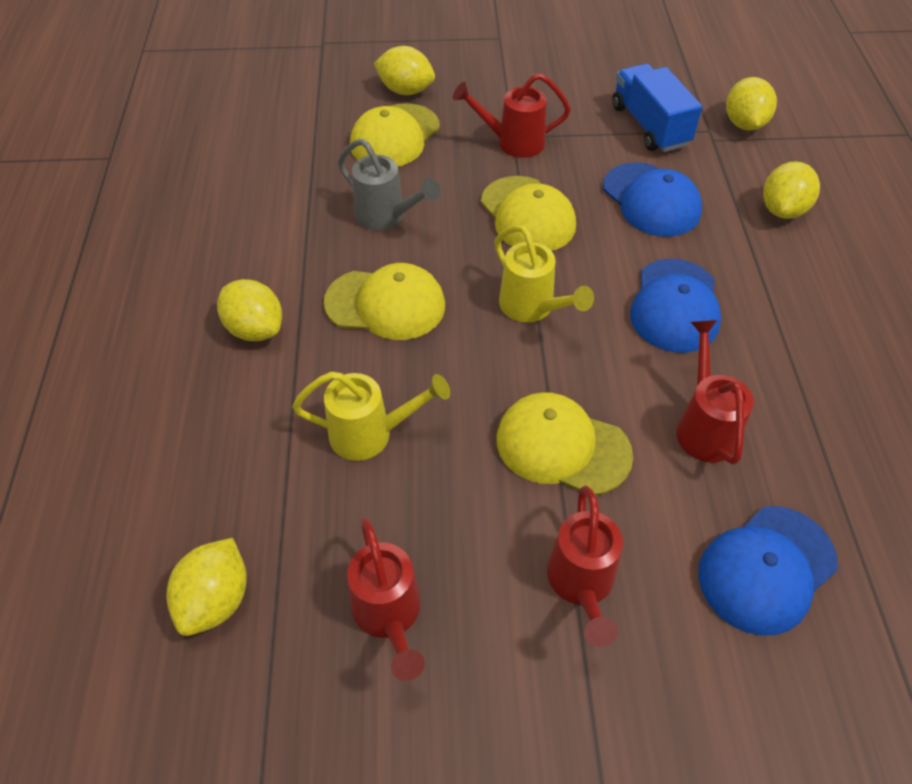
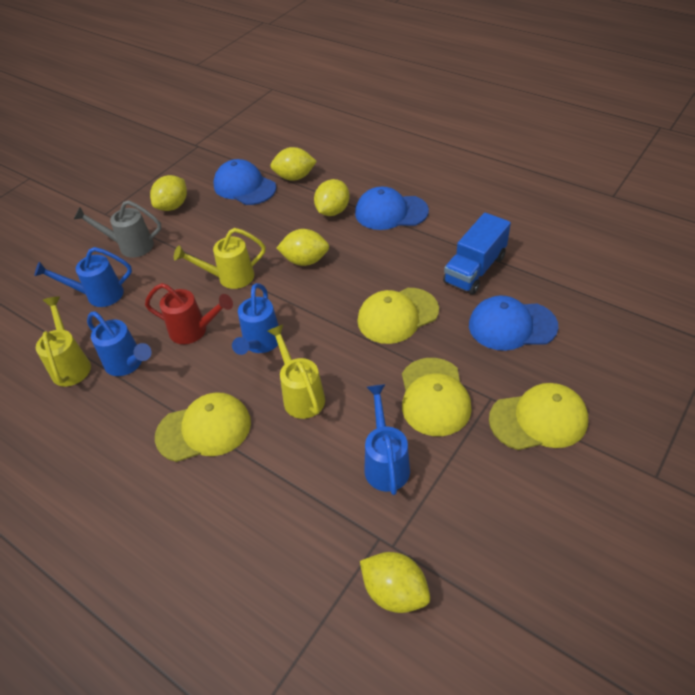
blue watering can: 0 -> 4
red watering can: 4 -> 1
yellow watering can: 2 -> 3

